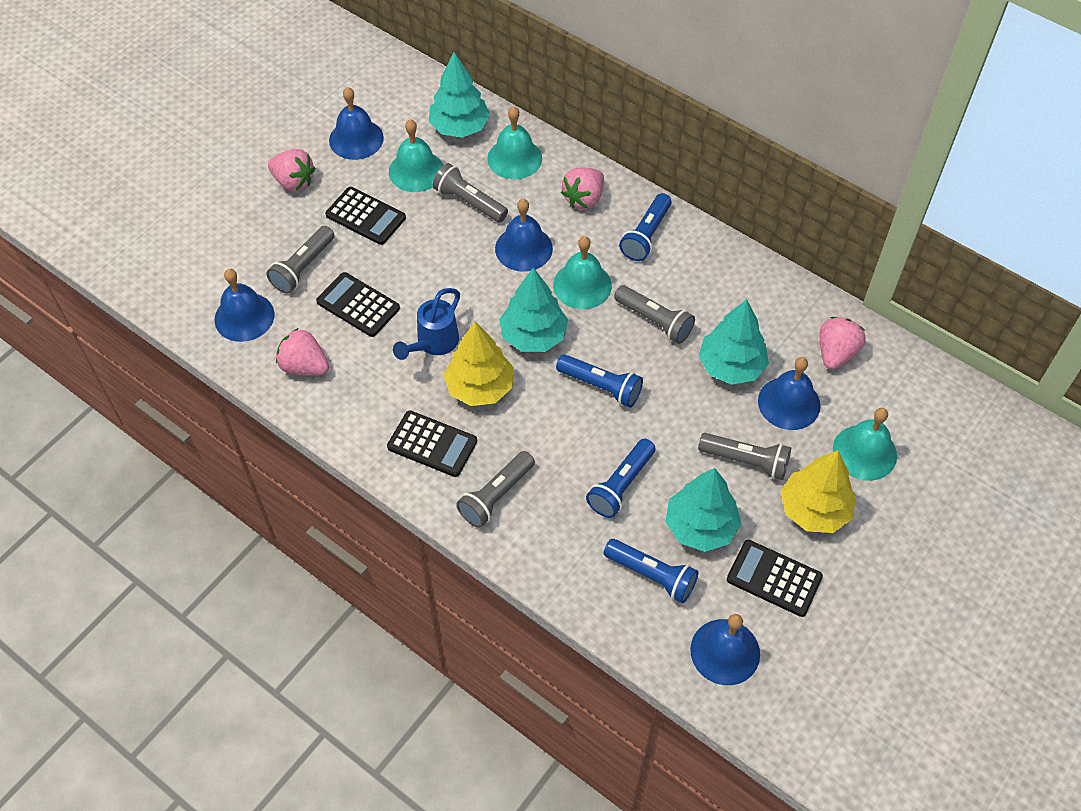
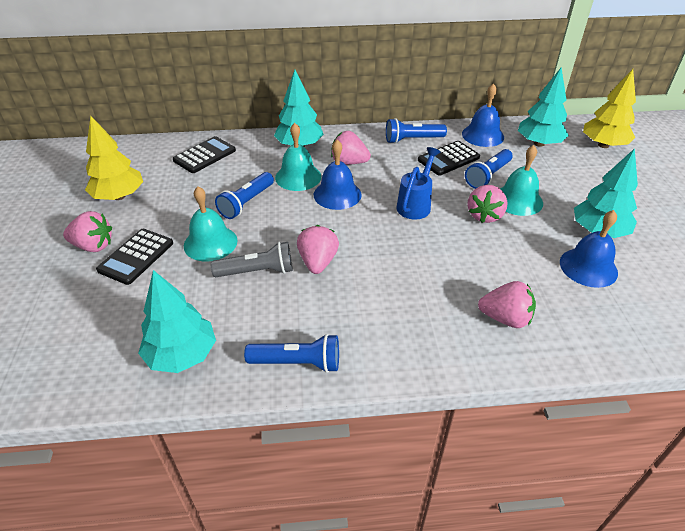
black calculator: 4 -> 3
blue bell: 5 -> 3
grey flashlight: 5 -> 1
pink strawberry: 4 -> 5
turquoise bell: 4 -> 3

